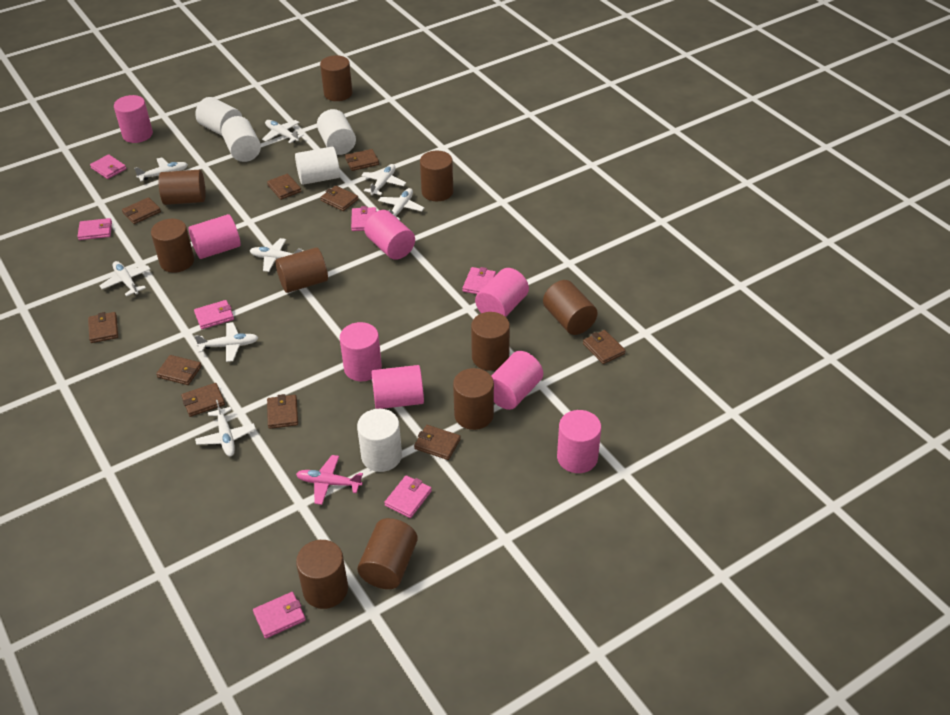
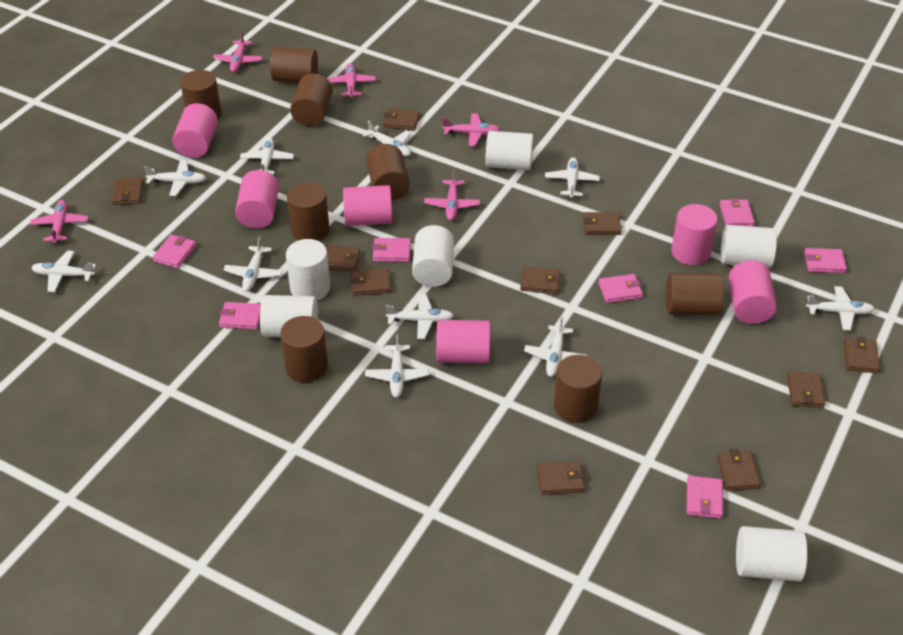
brown cylinder: 10 -> 8
pink cylinder: 8 -> 6
pink plane: 1 -> 5
white cylinder: 5 -> 6
white plane: 8 -> 10

